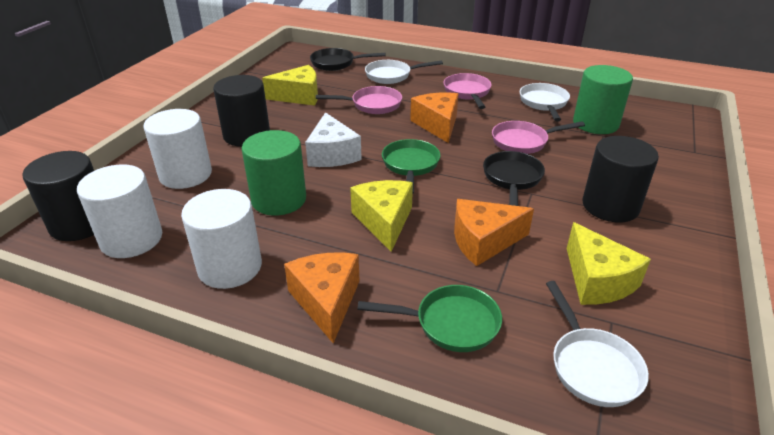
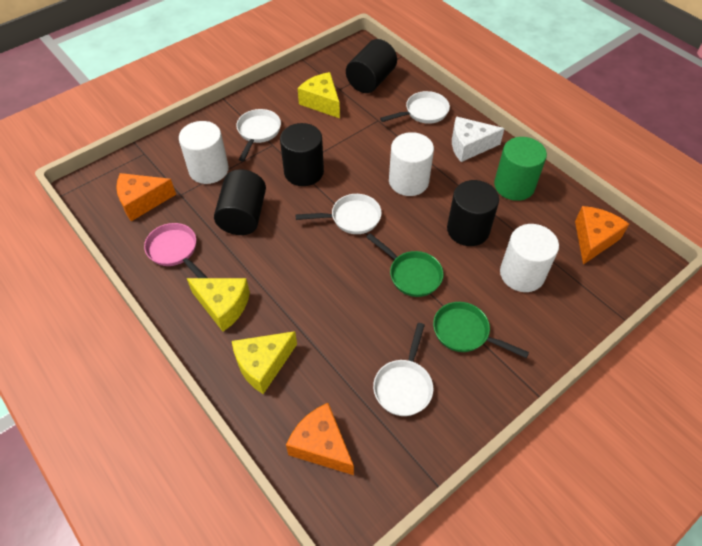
black cylinder: 3 -> 4
black pan: 2 -> 0
green cylinder: 2 -> 1
pink pan: 3 -> 1
white pan: 3 -> 4

